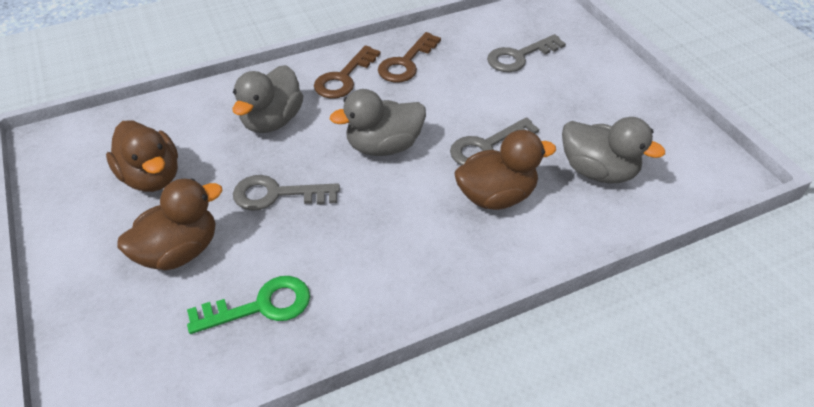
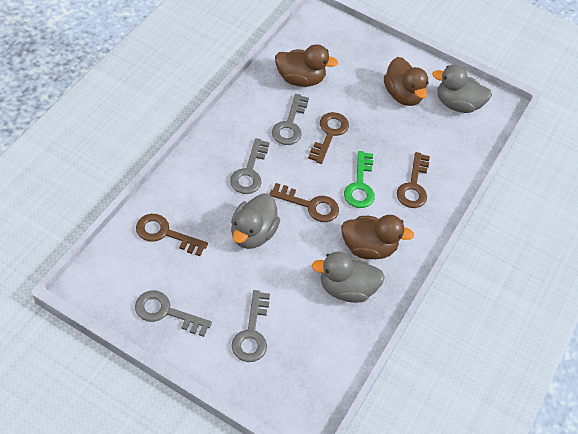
brown key: 2 -> 4
grey key: 3 -> 4

